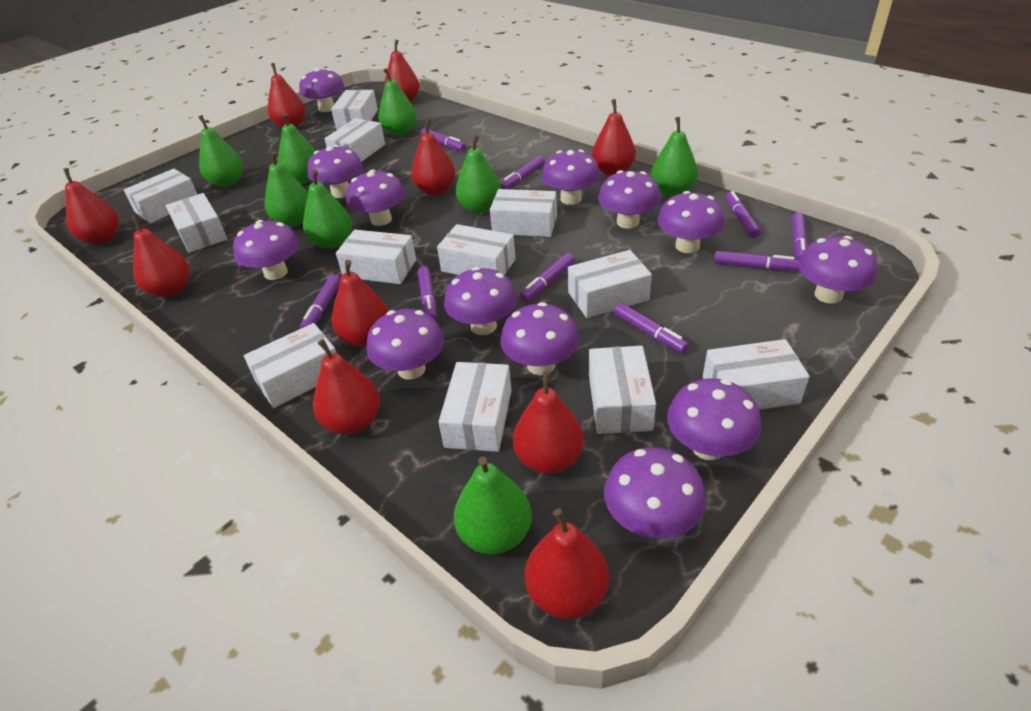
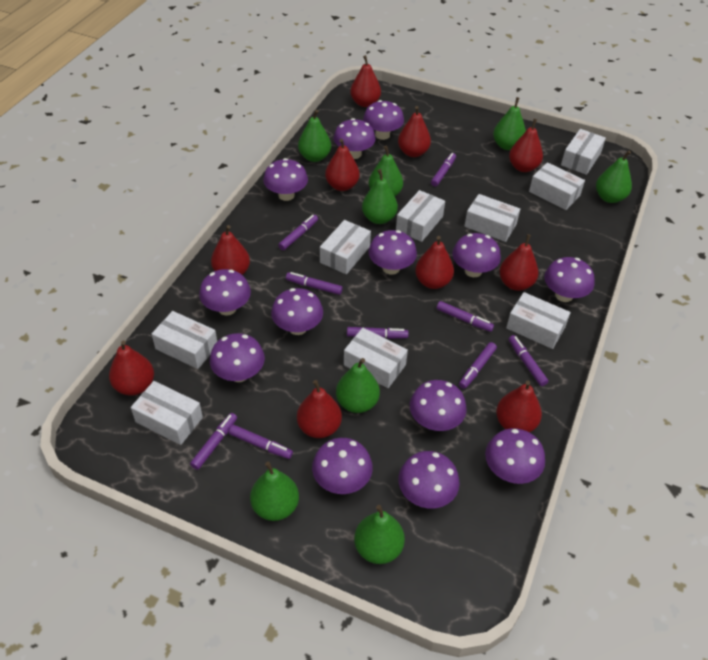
white box: 12 -> 9

